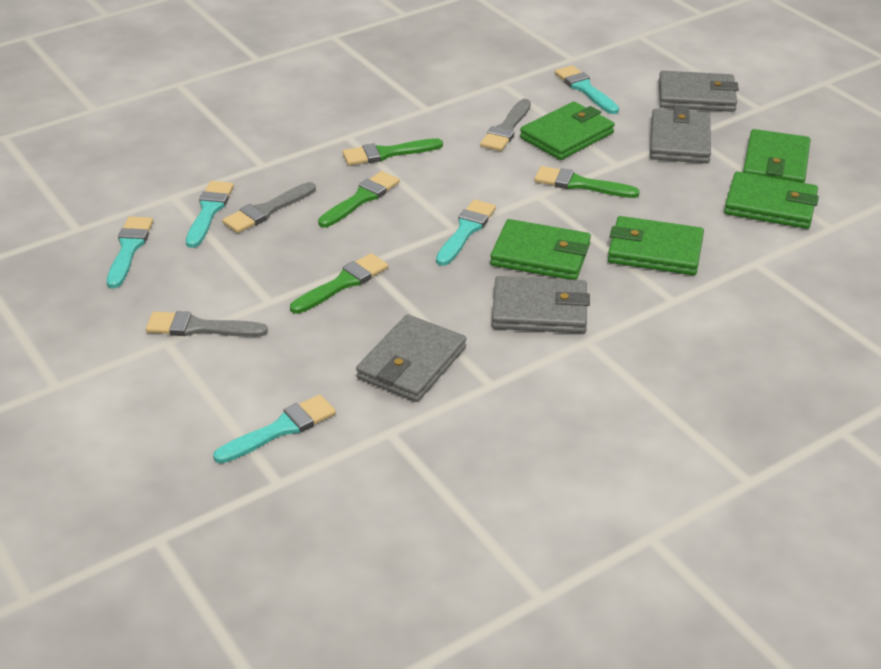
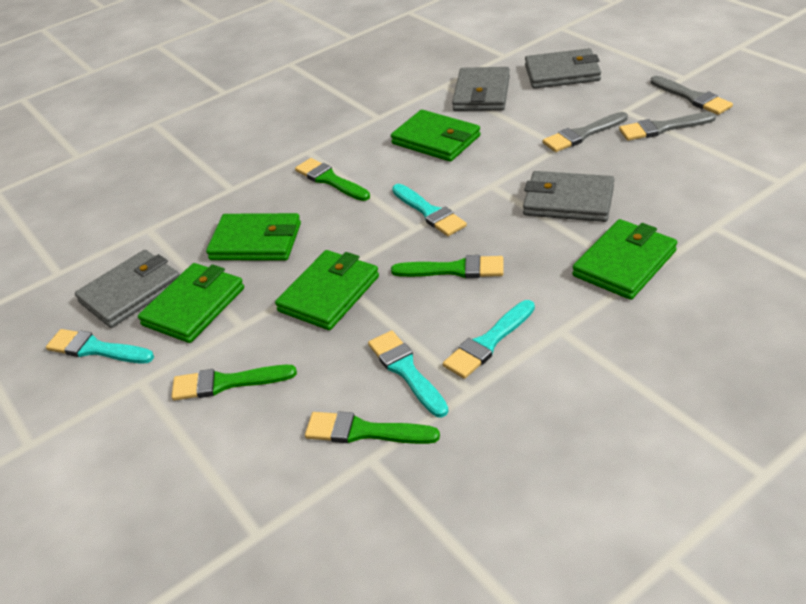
turquoise brush: 5 -> 4

